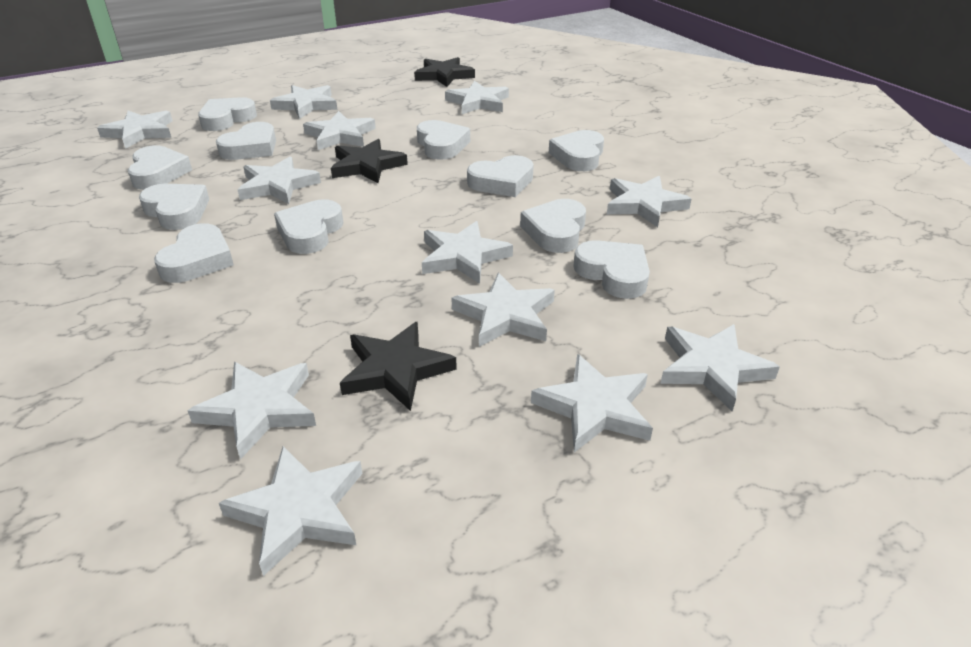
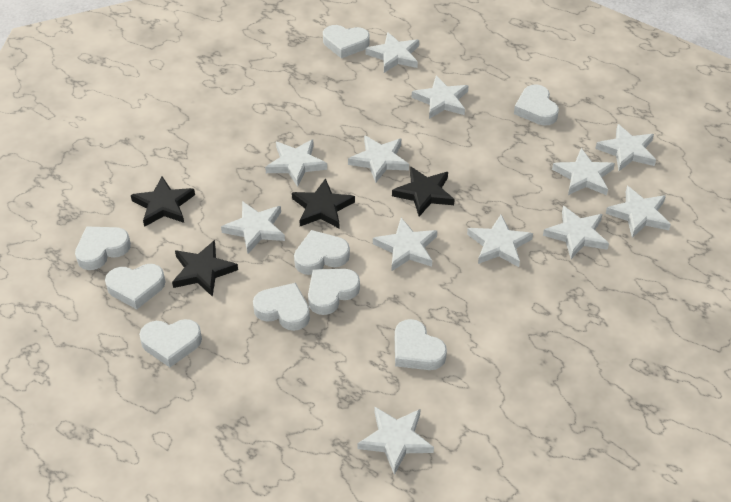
black star: 3 -> 4
white heart: 11 -> 9

